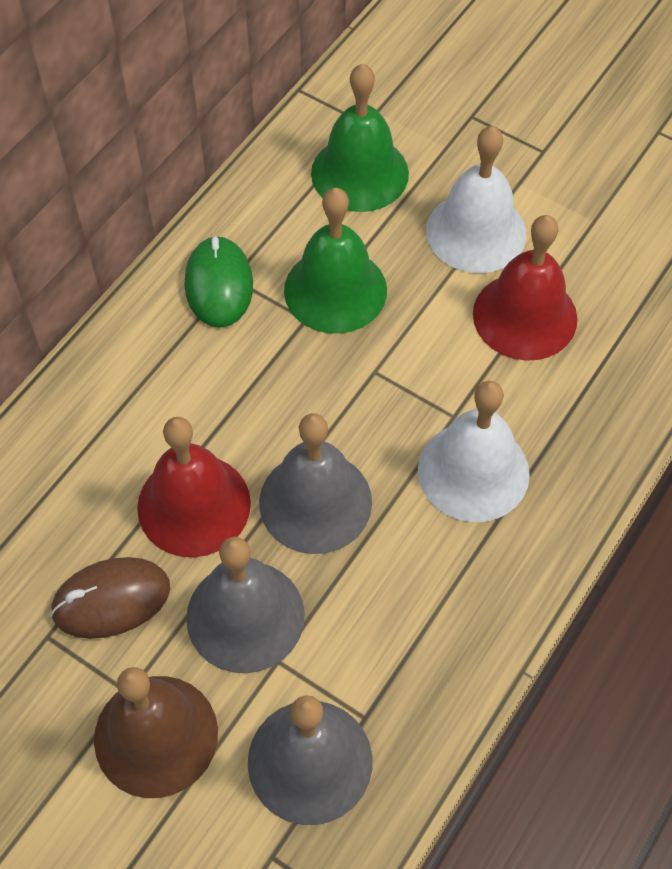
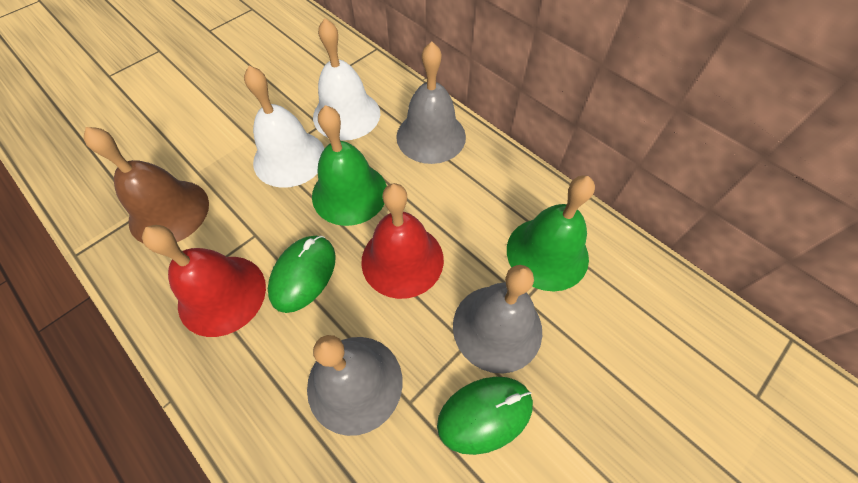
brown mouse: 1 -> 0
green mouse: 1 -> 2

